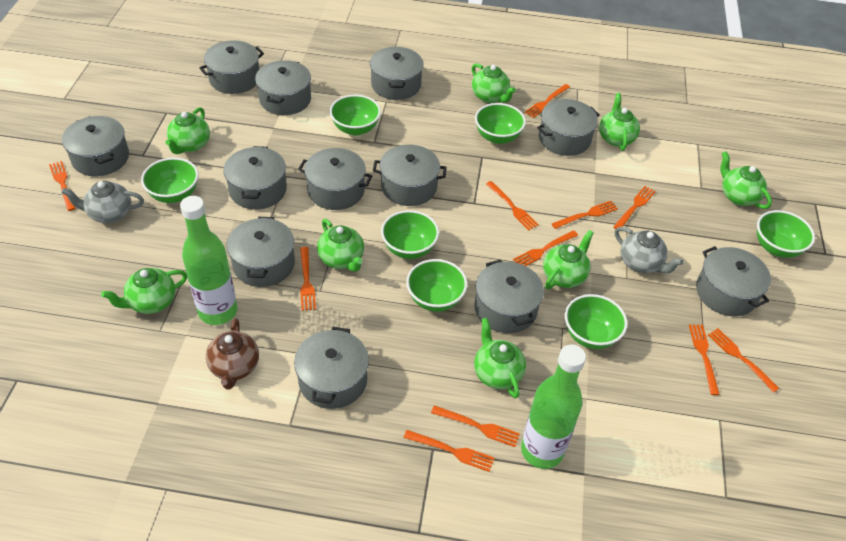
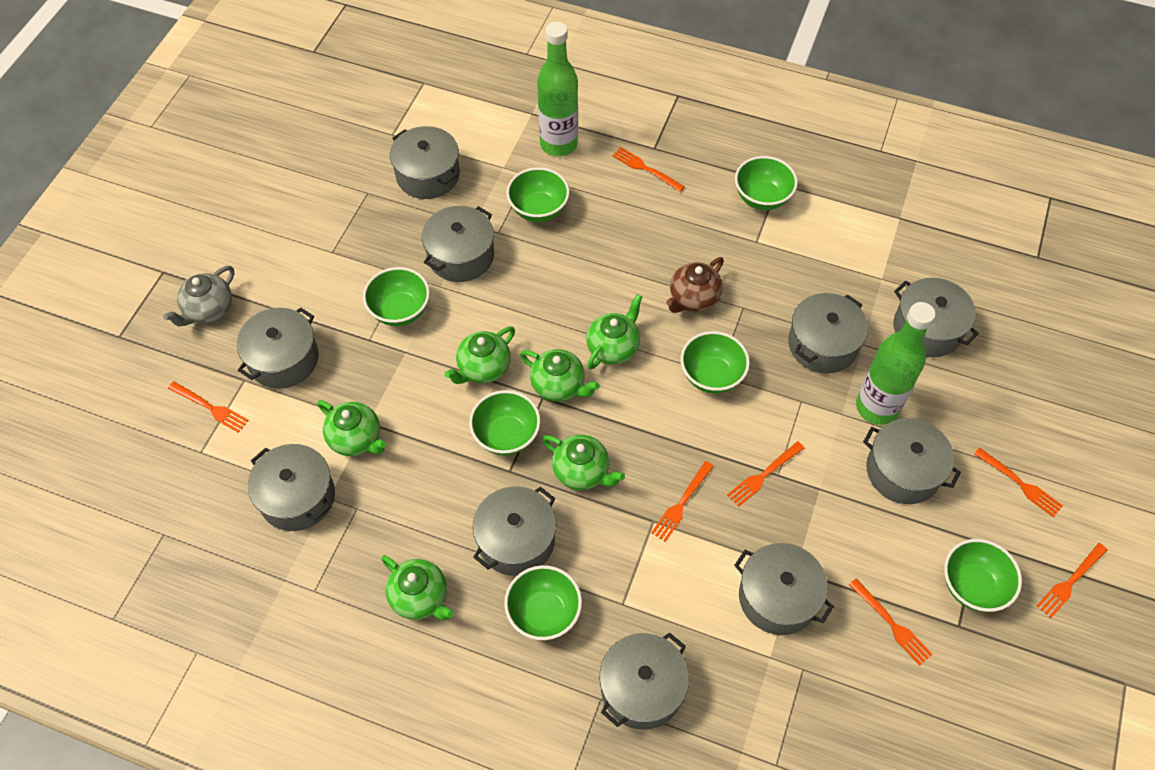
green teapot: 8 -> 6
grey pot: 12 -> 10
grey teapot: 2 -> 1
orange fork: 11 -> 7

